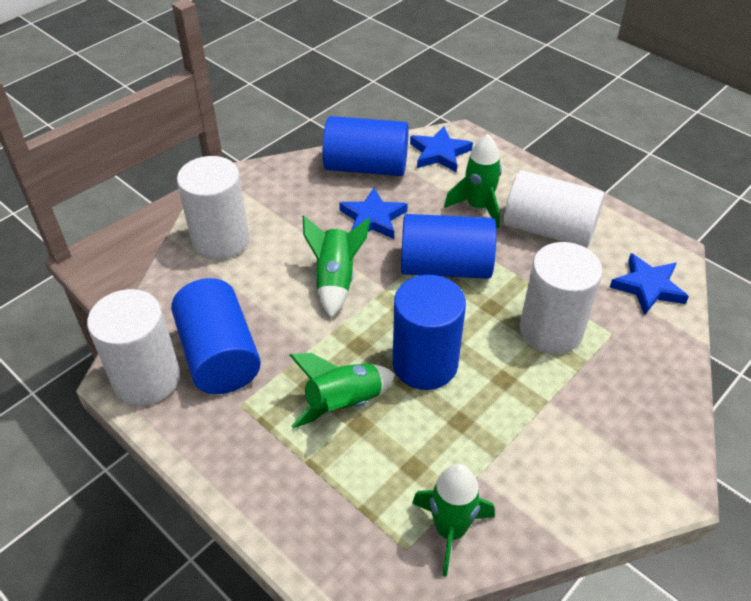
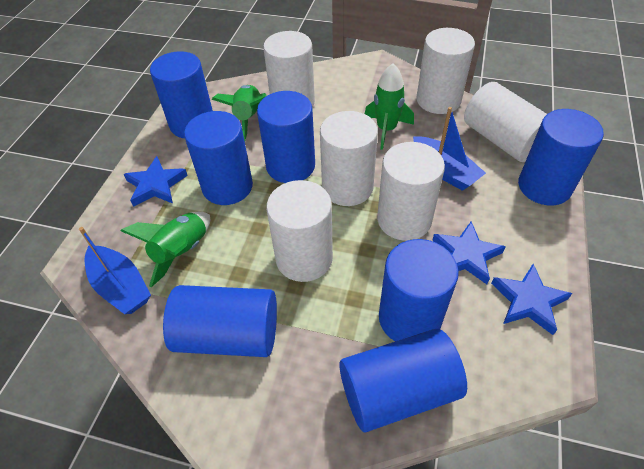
blue boat: 0 -> 2
blue cylinder: 4 -> 7
green rocket: 4 -> 3
white cylinder: 4 -> 6

